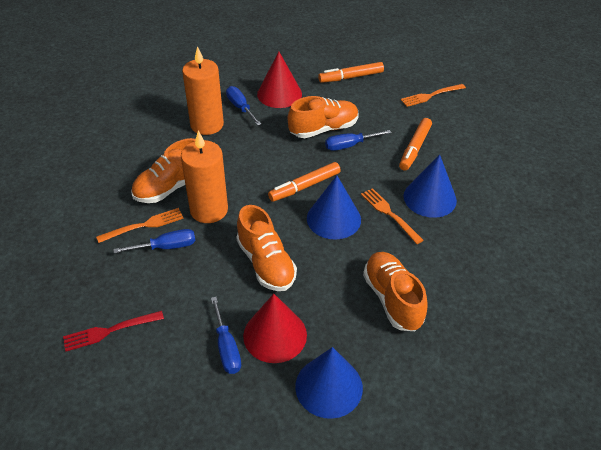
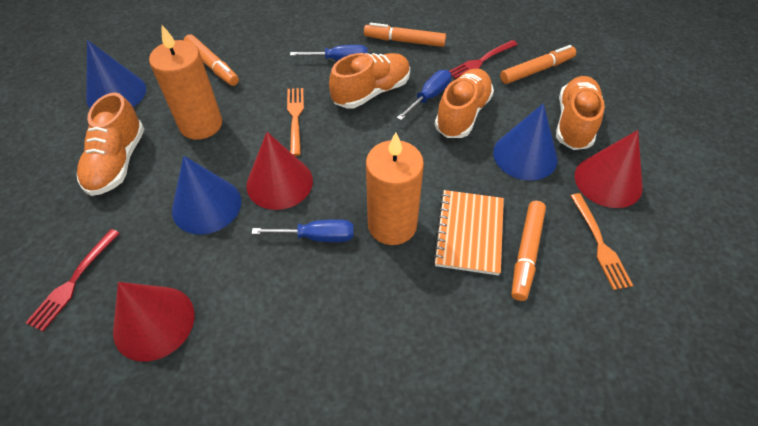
blue screwdriver: 4 -> 3
orange fork: 3 -> 2
orange marker: 3 -> 4
orange notebook: 0 -> 1
red cone: 2 -> 3
red fork: 1 -> 2

